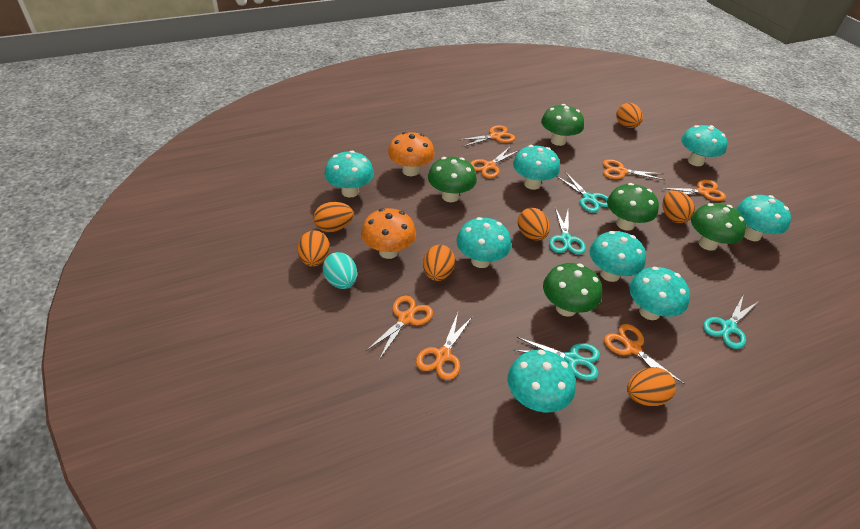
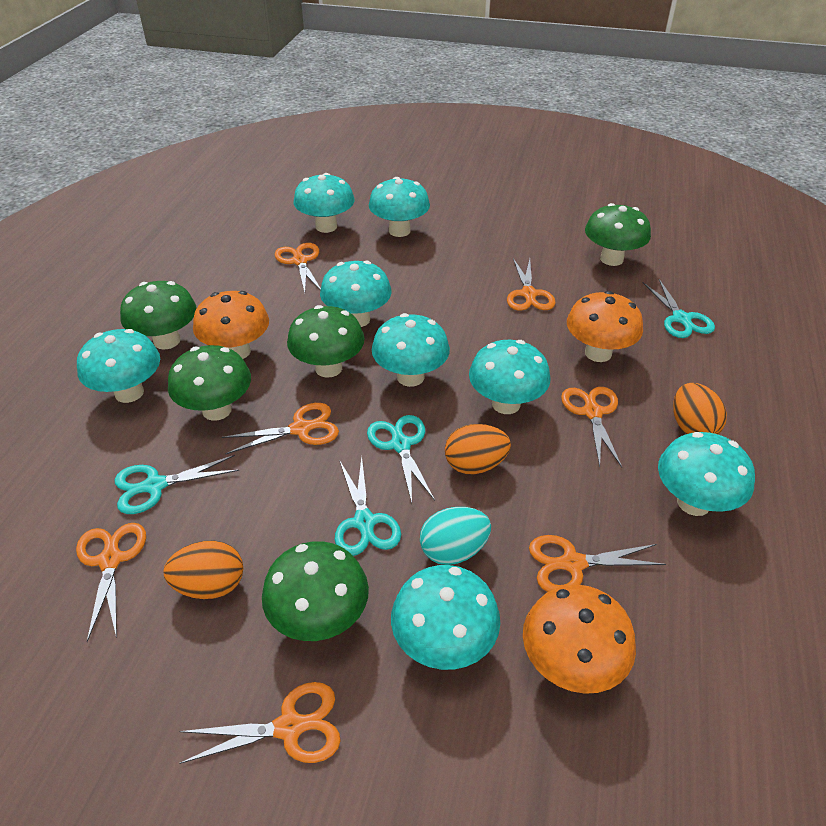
orange egg: 7 -> 3
orange mushroom: 2 -> 3

